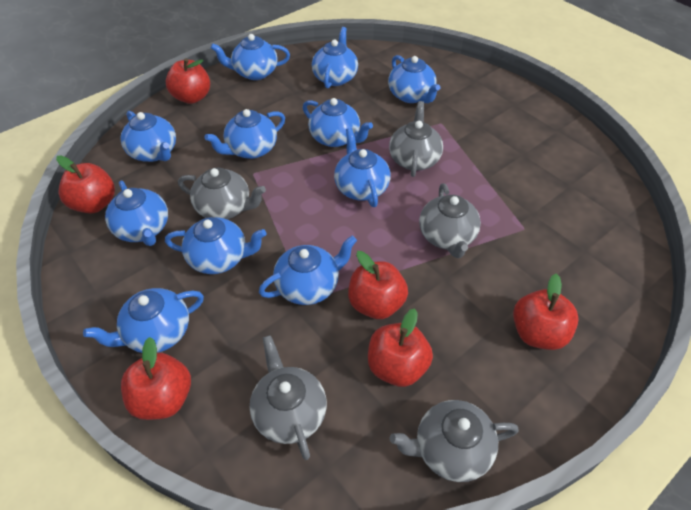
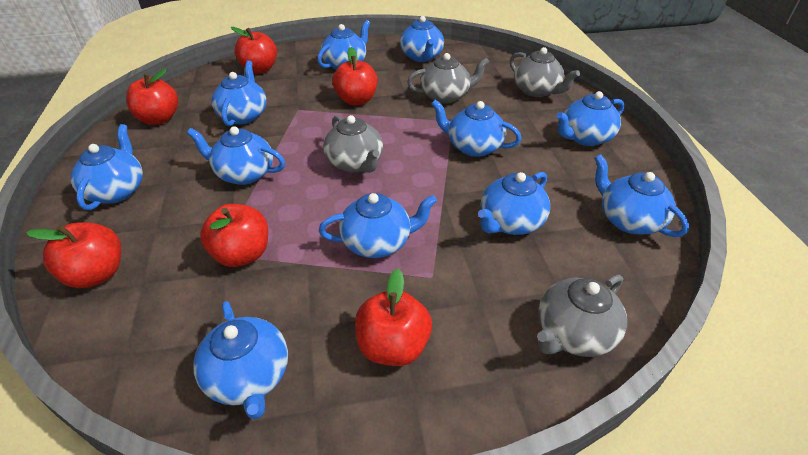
grey teapot: 5 -> 4

